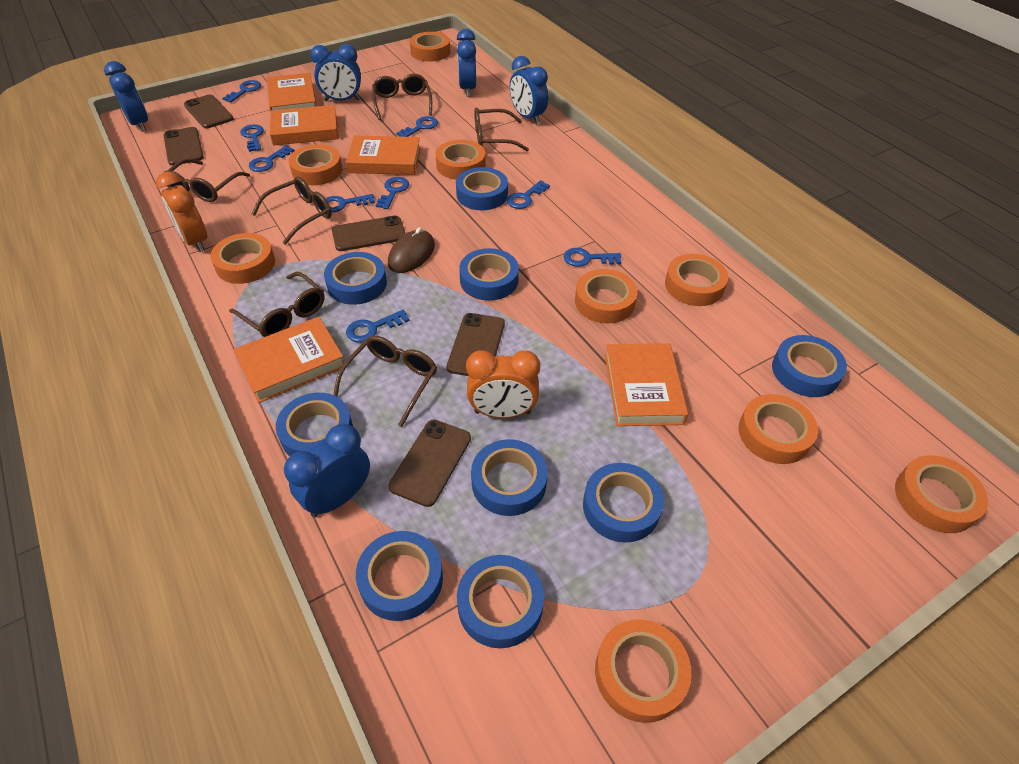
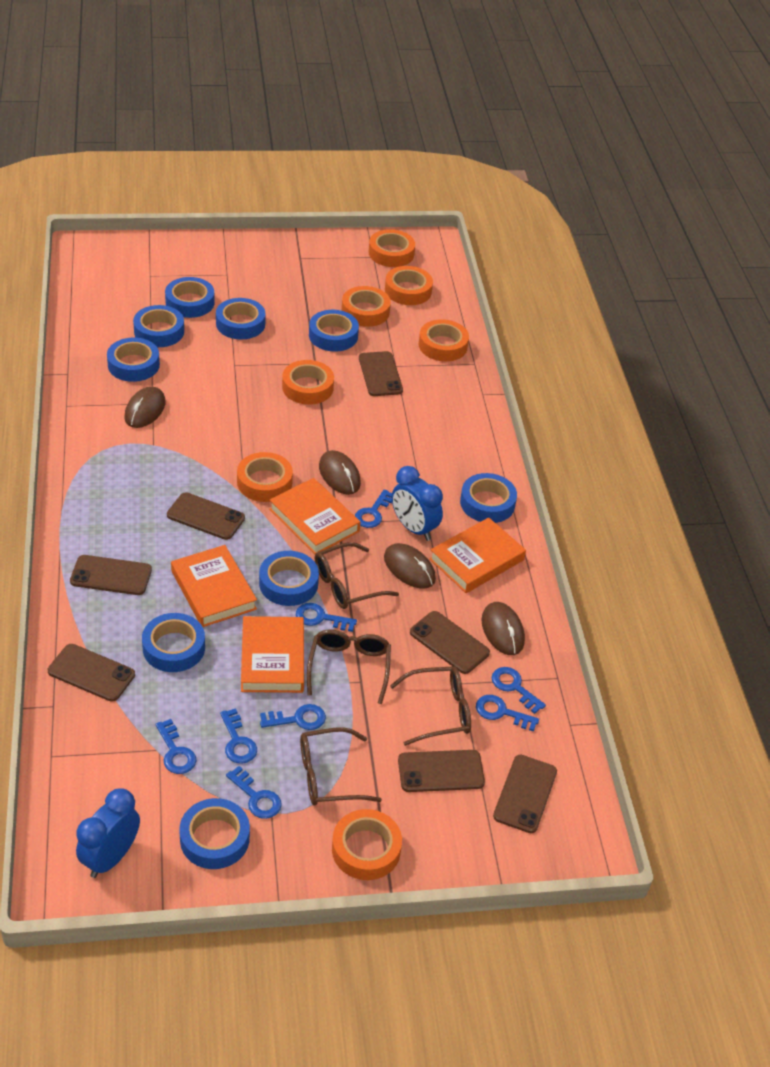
blue clock: 5 -> 2
blue key: 9 -> 8
brown glasses: 6 -> 4
brown mouse: 1 -> 4
brown phone: 5 -> 7
orange book: 5 -> 4
orange clock: 2 -> 0
orange tape: 9 -> 7

